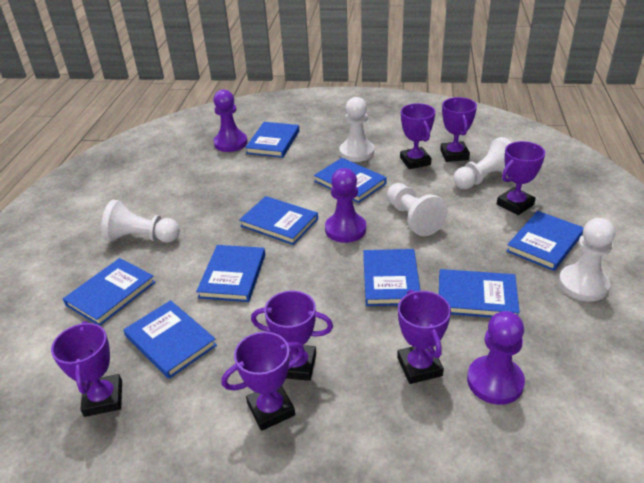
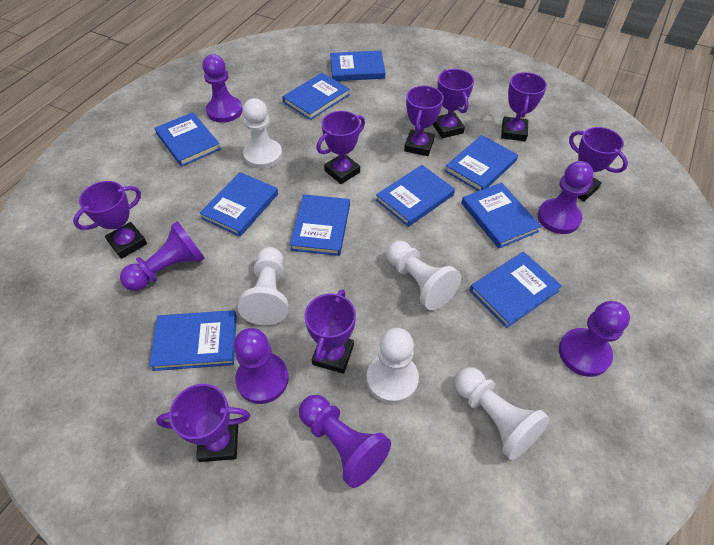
blue book: 9 -> 10
purple pawn: 3 -> 6
purple trophy: 7 -> 8

